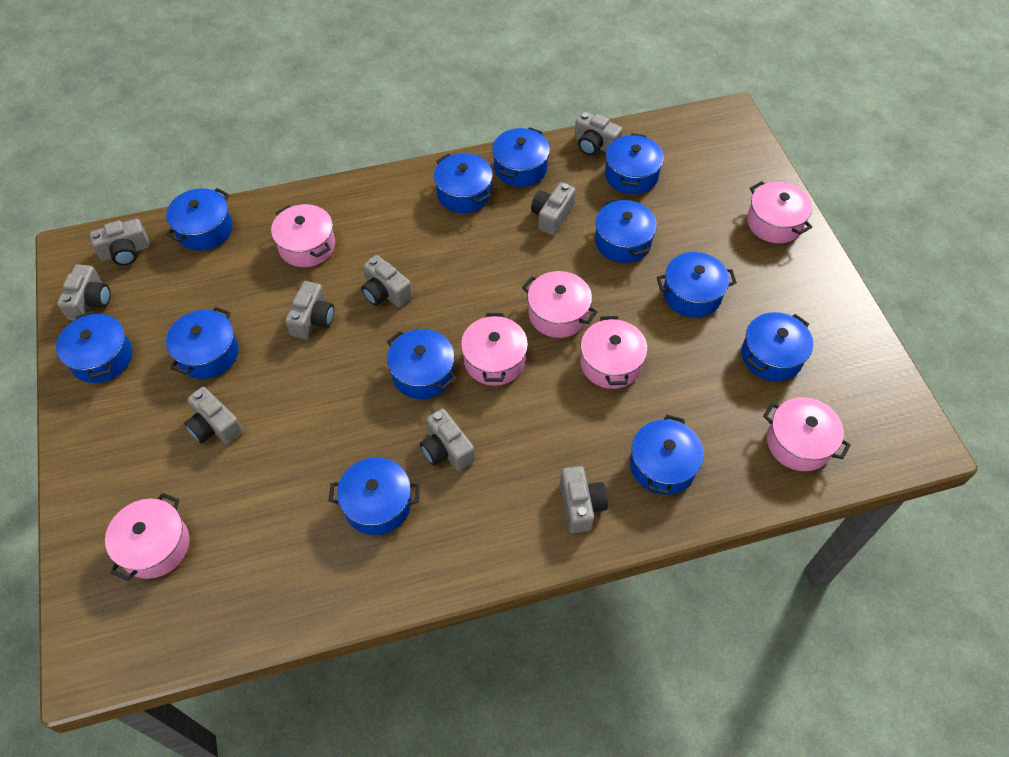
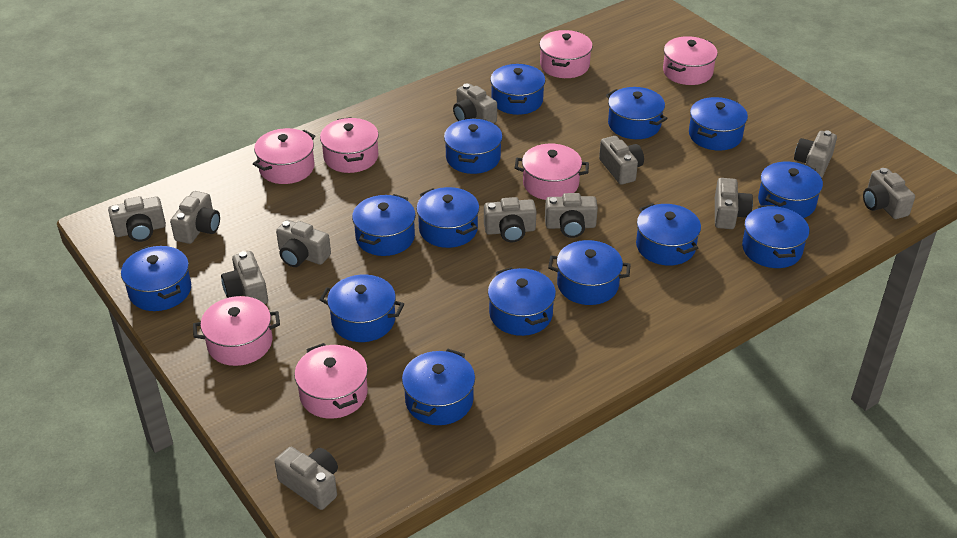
blue pot: 12 -> 14
grey camera: 9 -> 12

